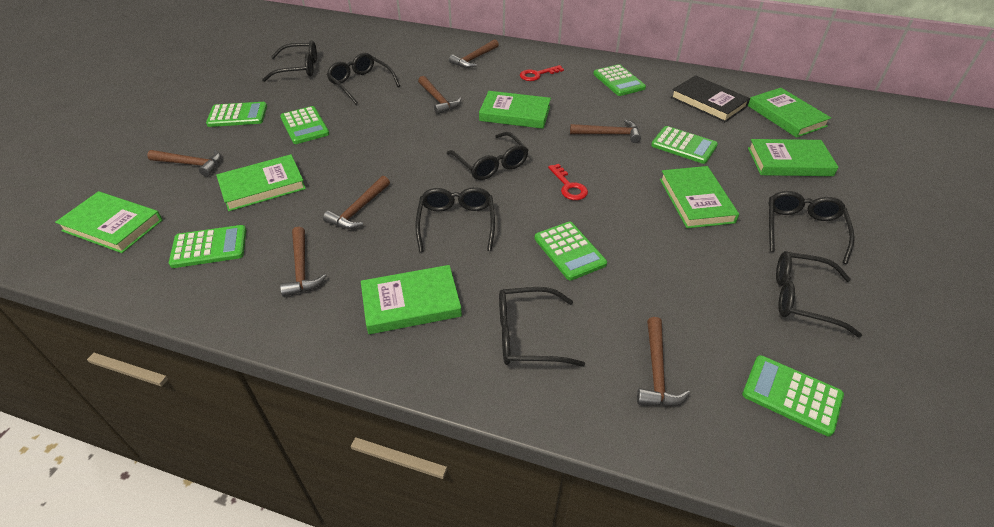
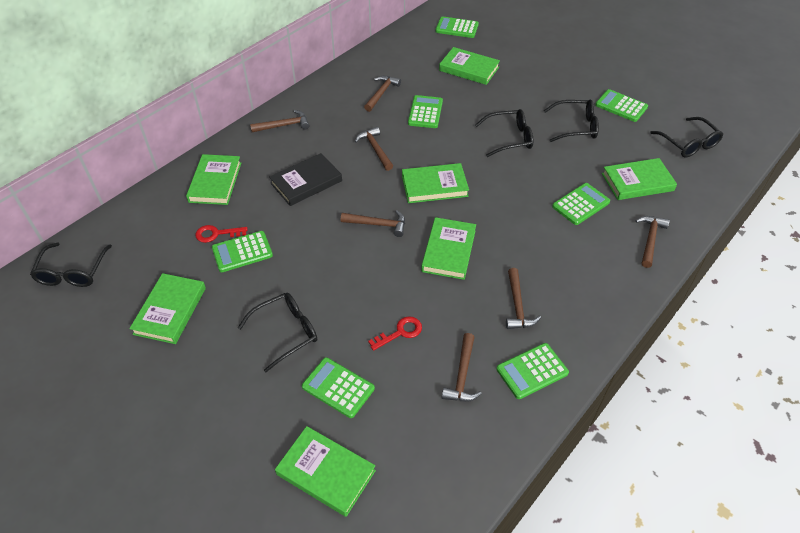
black glasses: 7 -> 5

